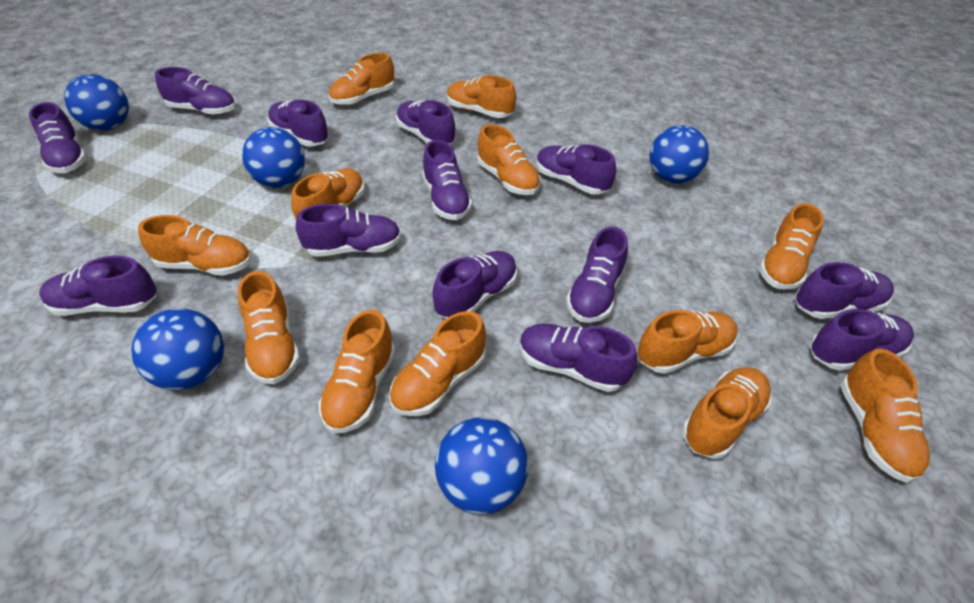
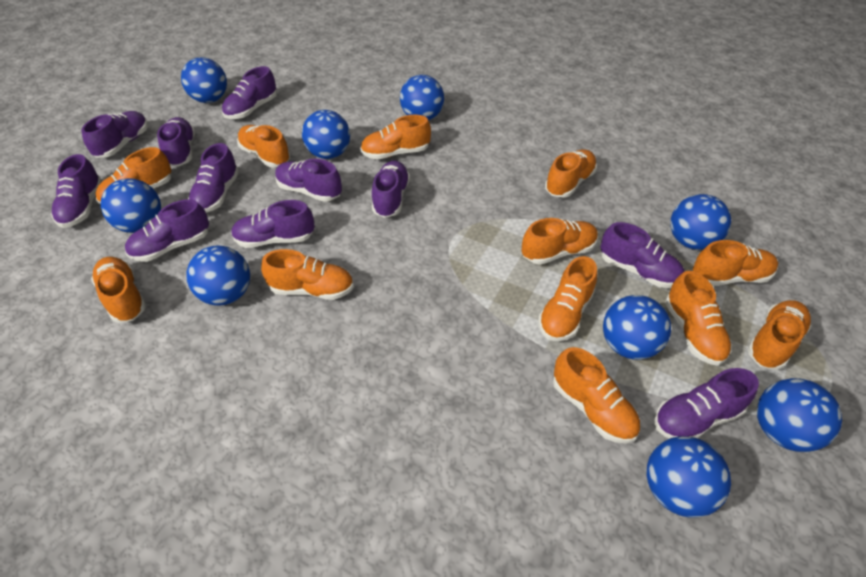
blue ball: 5 -> 9
purple shoe: 13 -> 11

